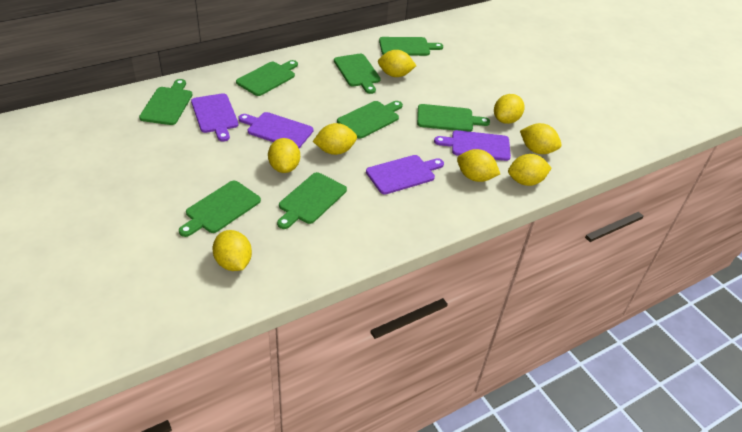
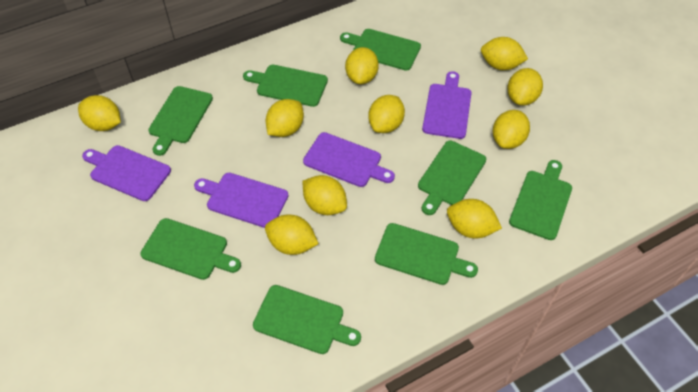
yellow lemon: 8 -> 10

